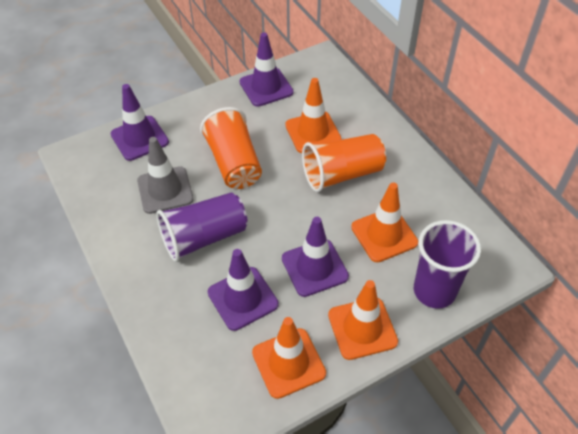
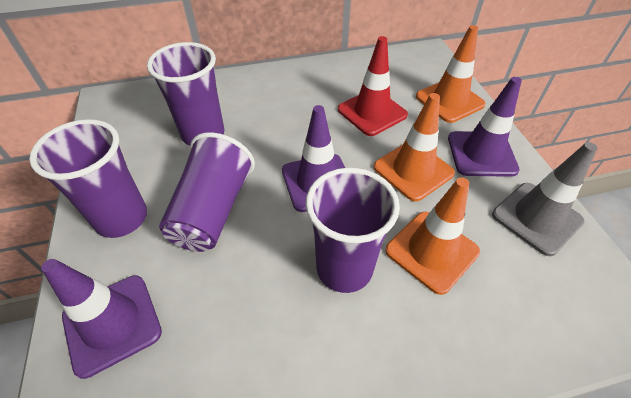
orange cup: 2 -> 0
orange traffic cone: 4 -> 3
purple cup: 2 -> 4
purple traffic cone: 4 -> 3
red traffic cone: 0 -> 1

